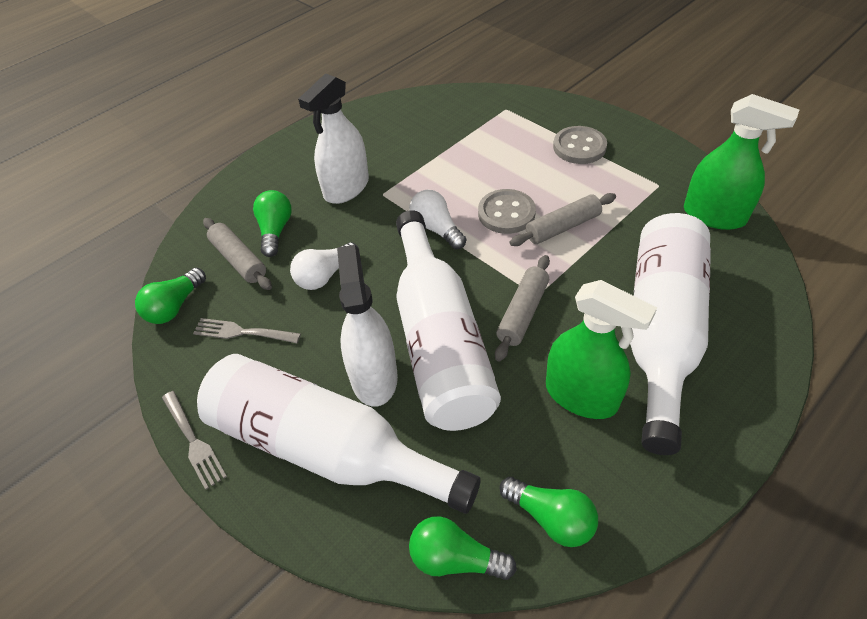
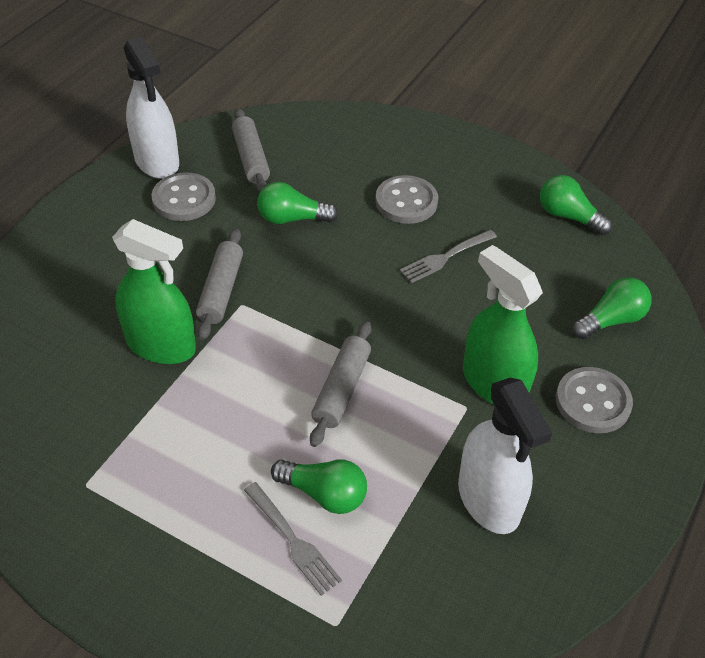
grey button: 2 -> 3
white bottle: 3 -> 0
white light bulb: 2 -> 0

